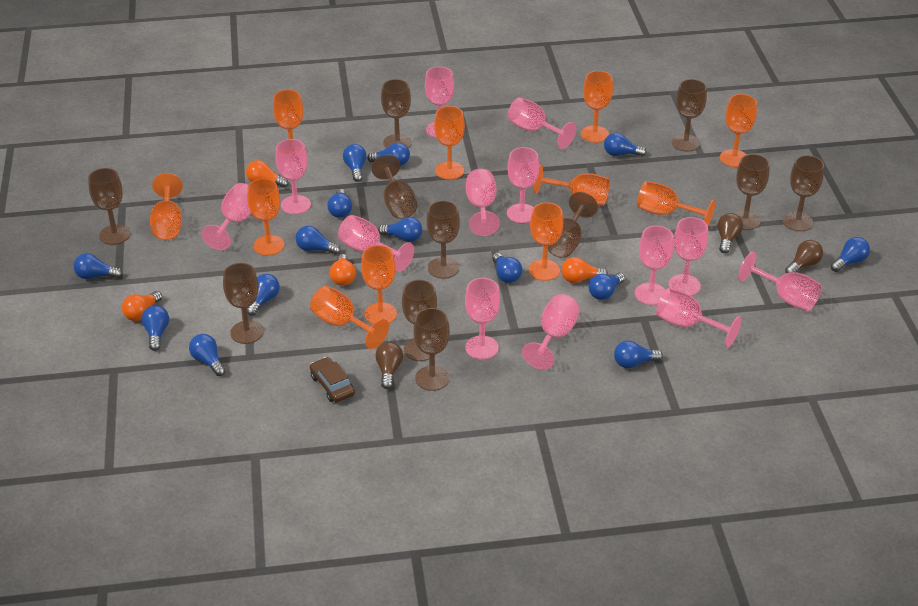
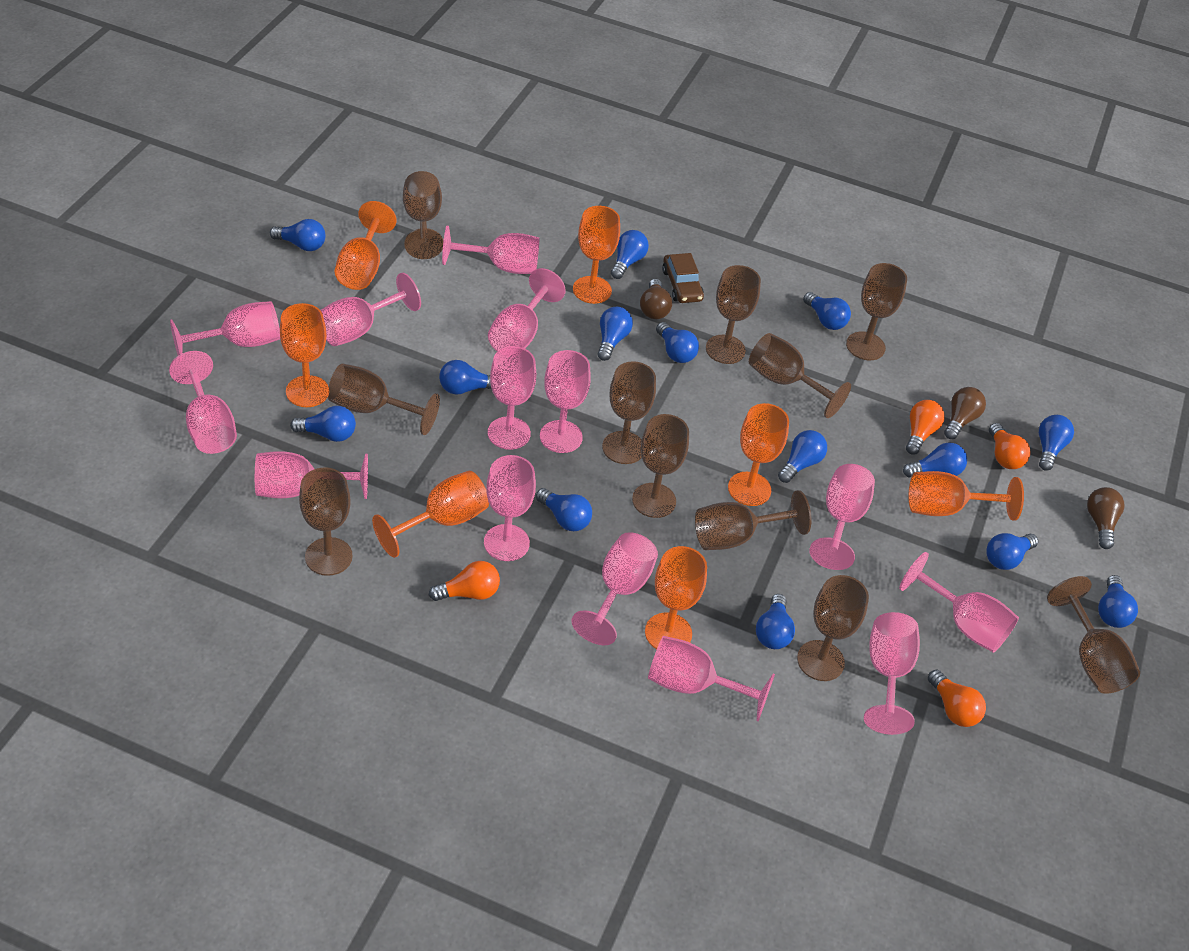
orange goblet: 11 -> 7
pink goblet: 13 -> 14

